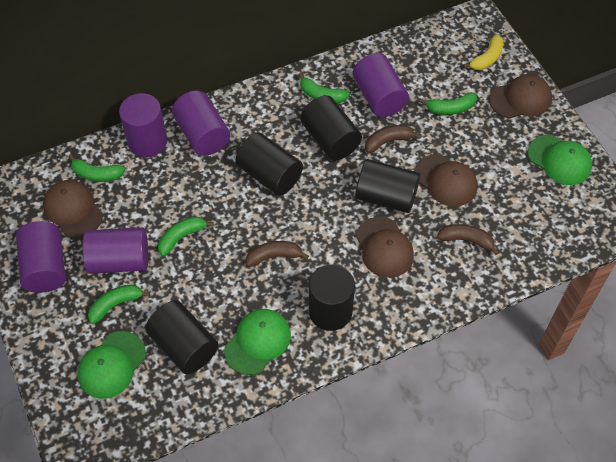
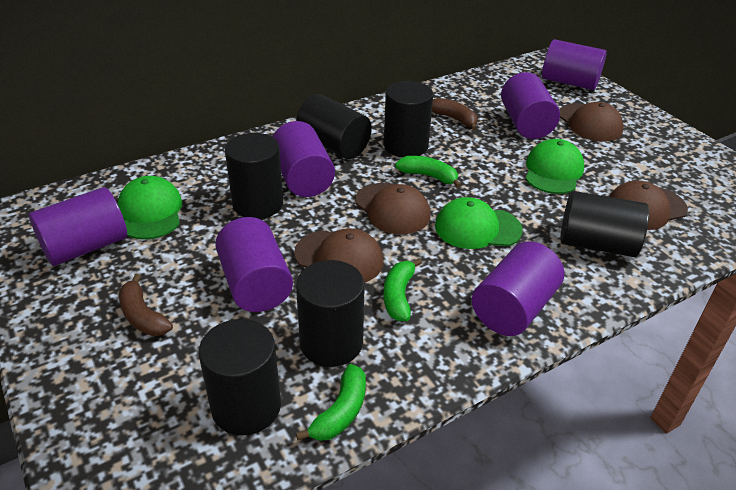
black cylinder: 5 -> 6
brown banana: 3 -> 2
green banana: 5 -> 3
purple cylinder: 5 -> 6
yellow banana: 1 -> 0

